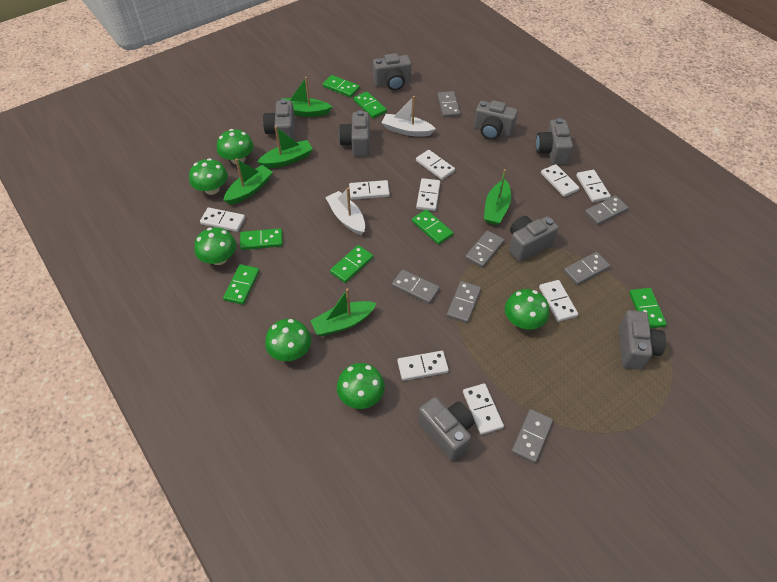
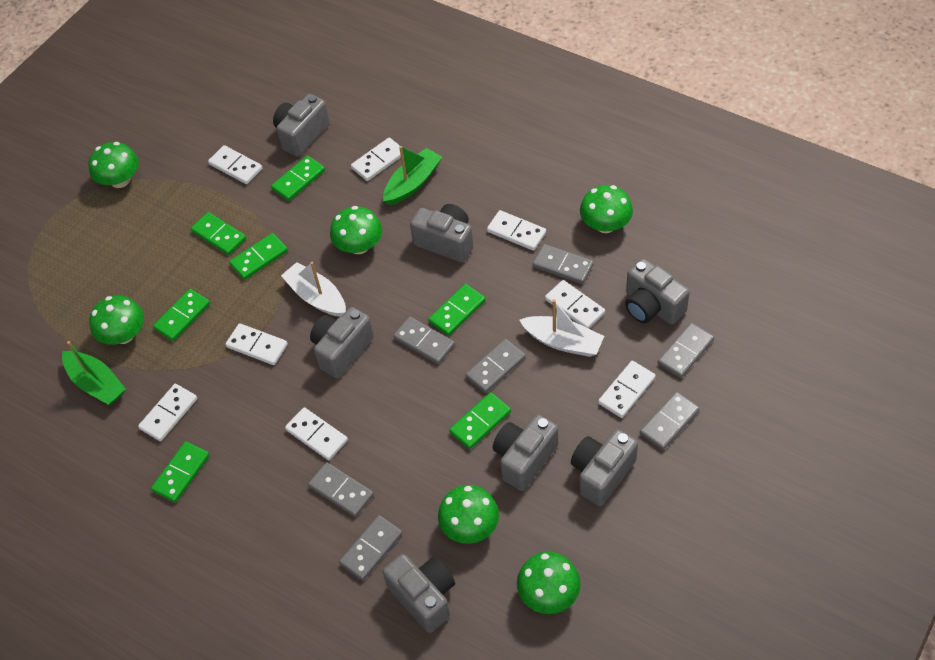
green boat: 5 -> 2
grey camera: 8 -> 7
white domino: 9 -> 8

